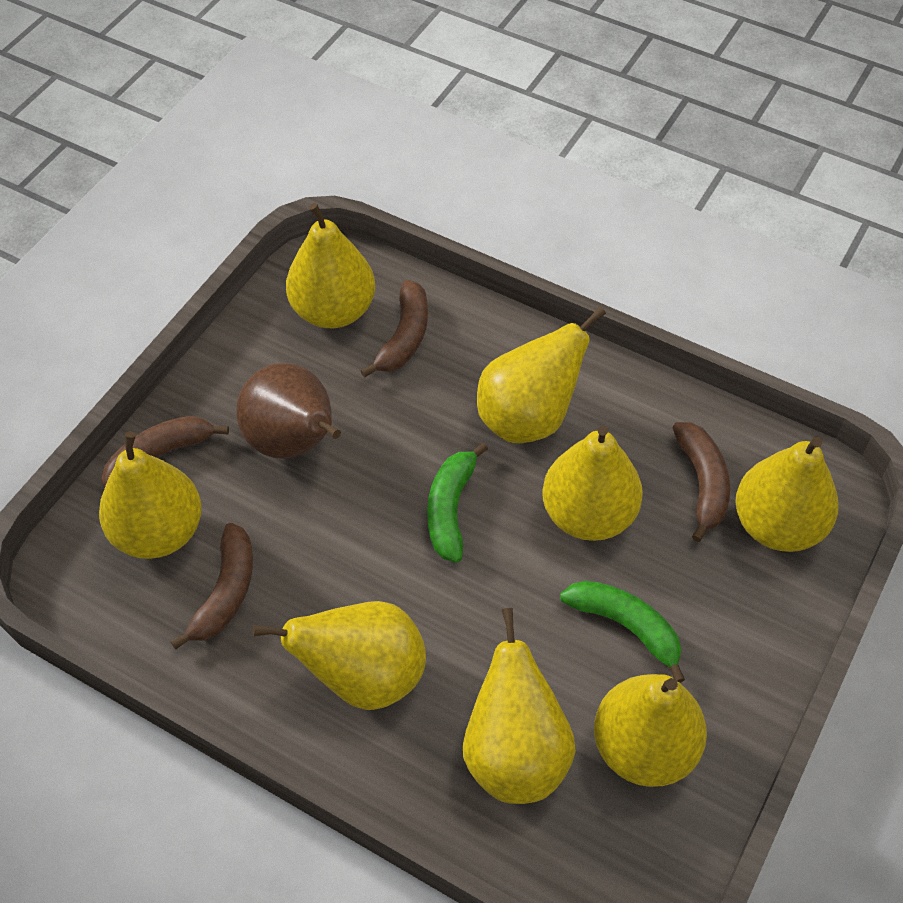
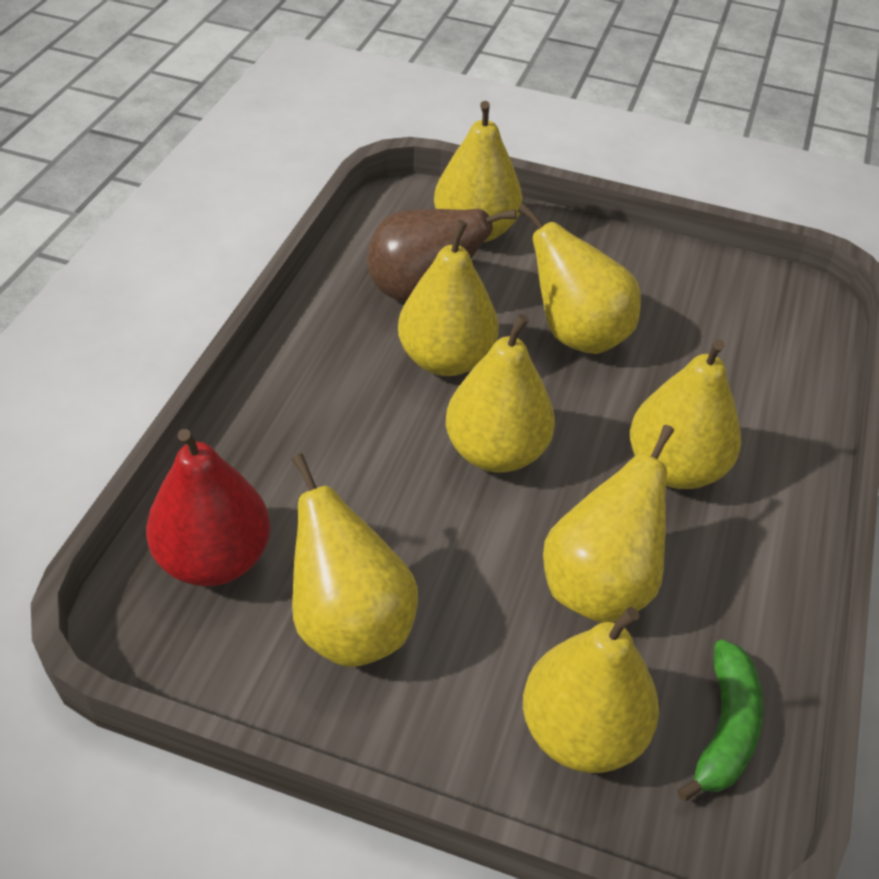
brown banana: 4 -> 0
green banana: 2 -> 1
red pear: 0 -> 1

